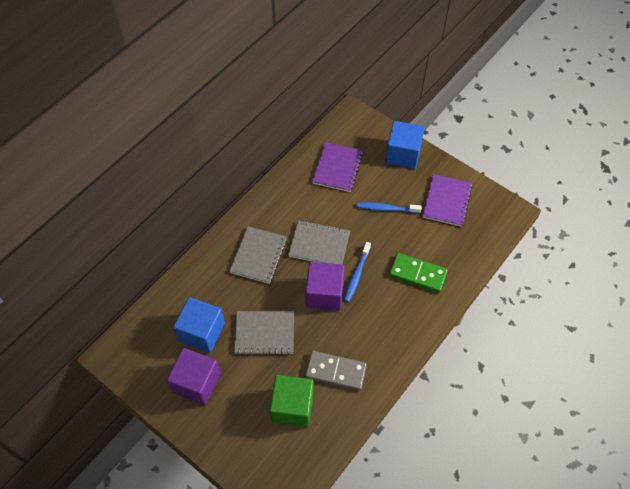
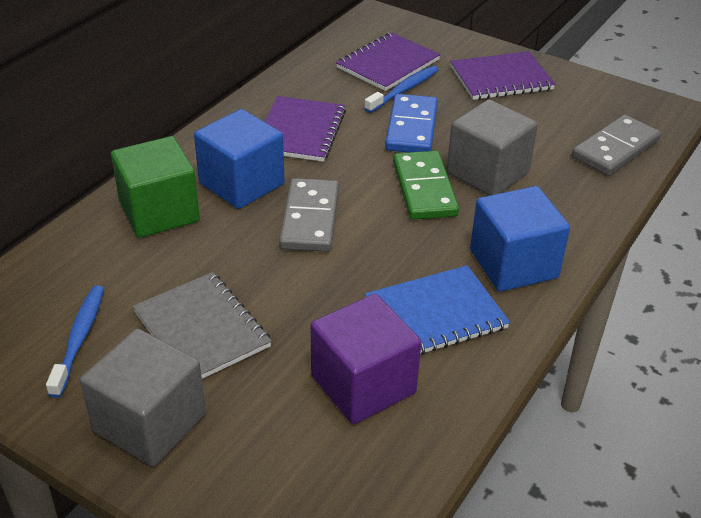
blue domino: 0 -> 1
blue notebook: 0 -> 1
grey cube: 0 -> 2
grey domino: 1 -> 2
grey notebook: 3 -> 1
purple cube: 2 -> 1
purple notebook: 2 -> 3

